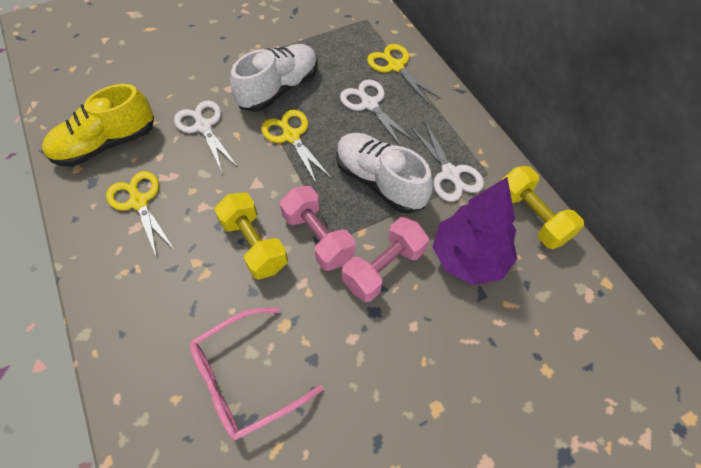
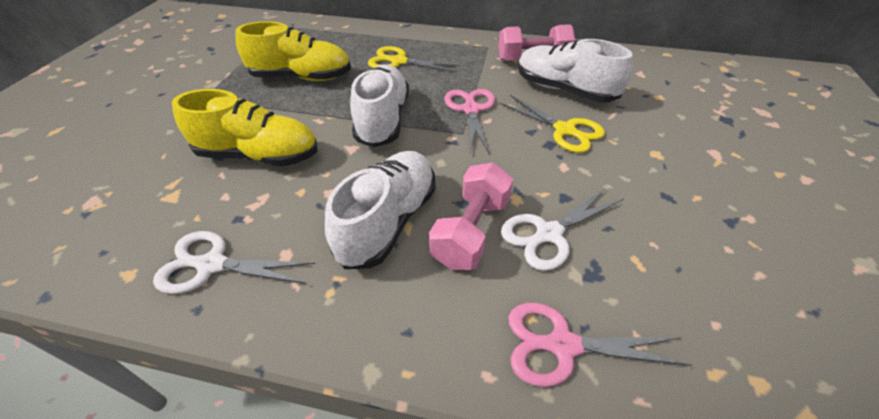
pink glasses: 1 -> 0
pink scissors: 0 -> 2
purple tree: 1 -> 0
white scissors: 3 -> 2
white shoe: 2 -> 3
yellow dumbbell: 2 -> 0
yellow scissors: 3 -> 2
yellow shoe: 1 -> 2

